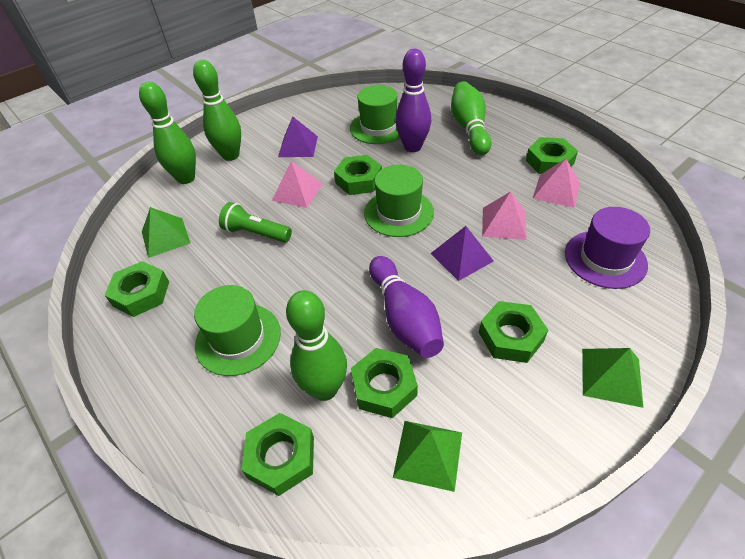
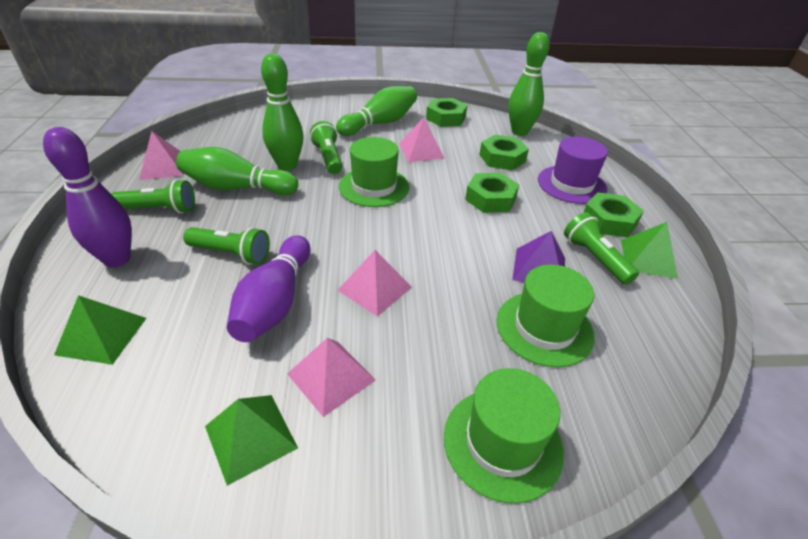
green flashlight: 1 -> 4
green nut: 6 -> 4
pink pyramid: 3 -> 4
purple pyramid: 2 -> 1

